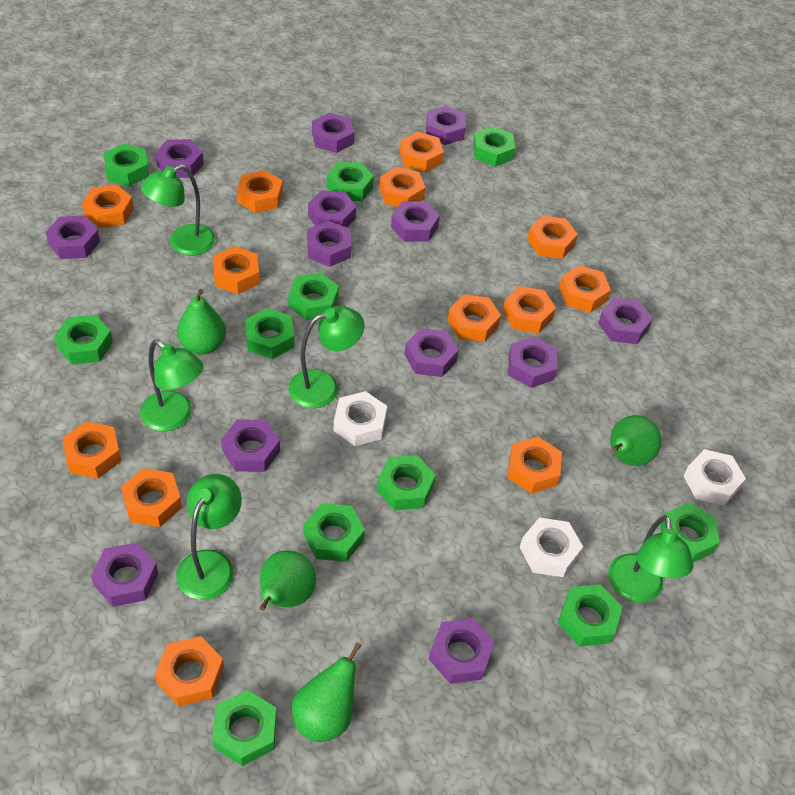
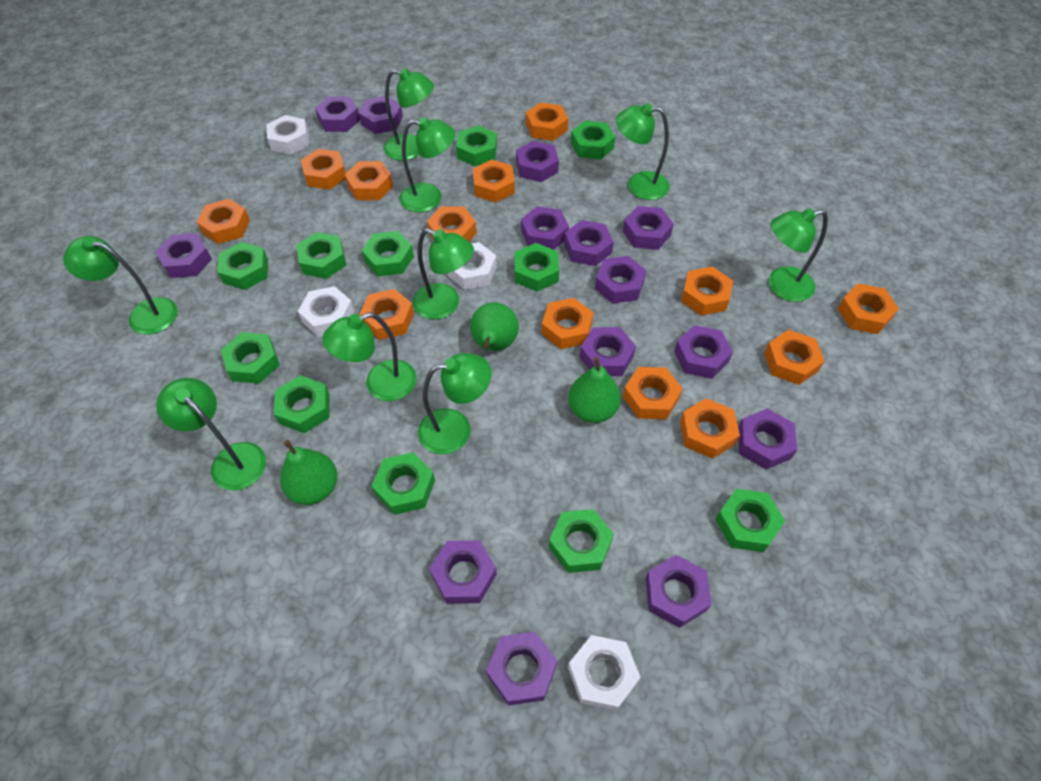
green lamp: 5 -> 9
green pear: 4 -> 3
purple nut: 13 -> 14
white nut: 3 -> 4

